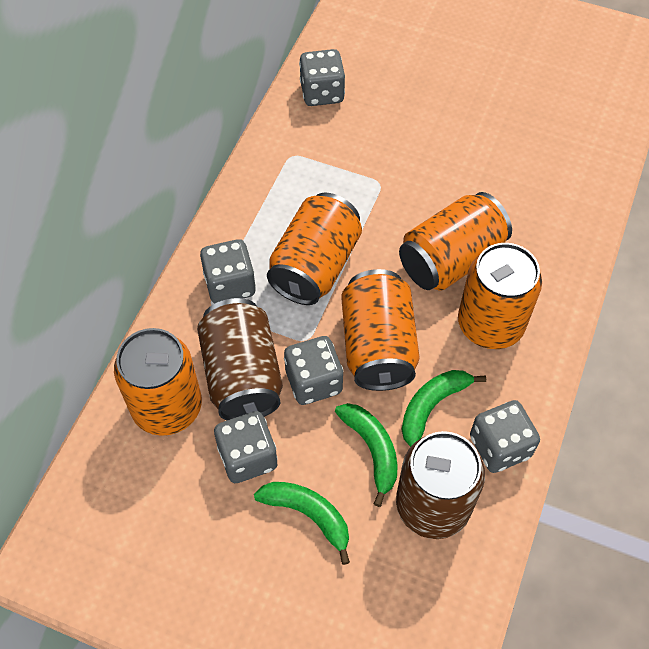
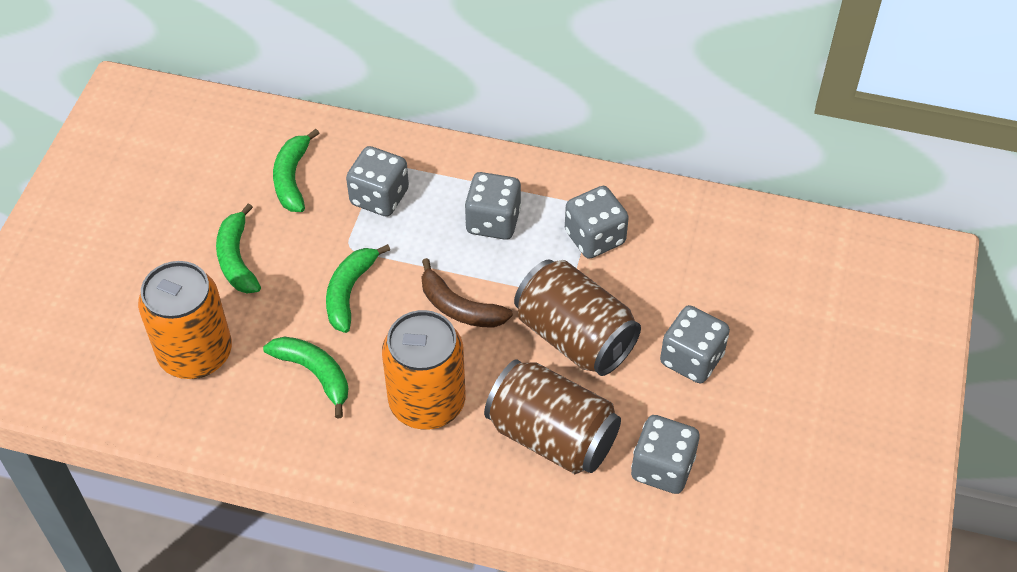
brown banana: 0 -> 1
green banana: 3 -> 4
orange can: 5 -> 2

